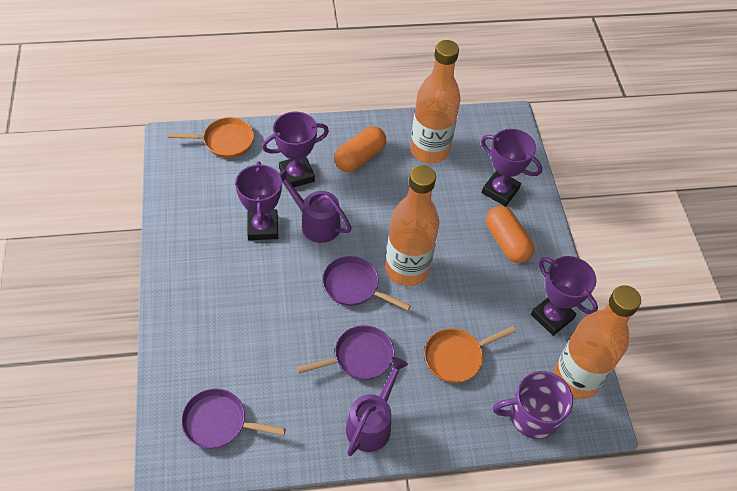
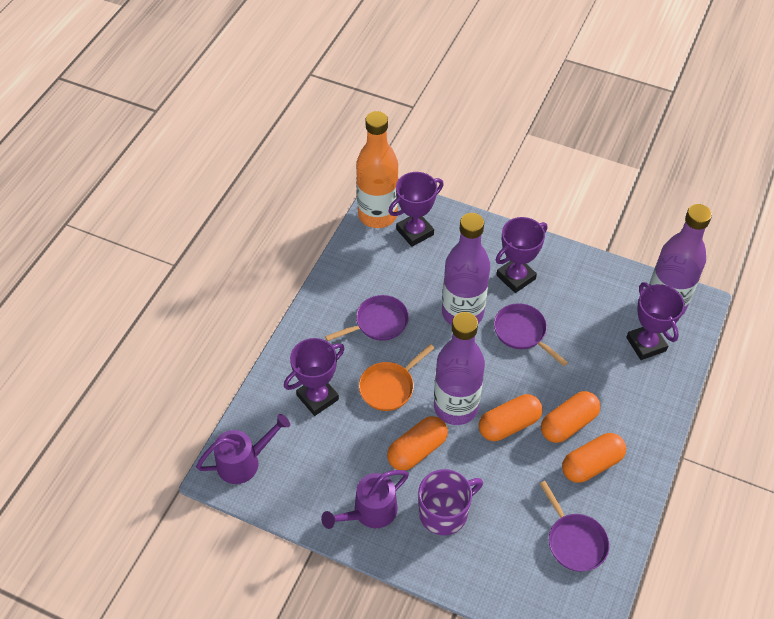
orange bottle: 3 -> 1
orange capsule: 2 -> 4
orange pan: 2 -> 1
purple bottle: 0 -> 3

